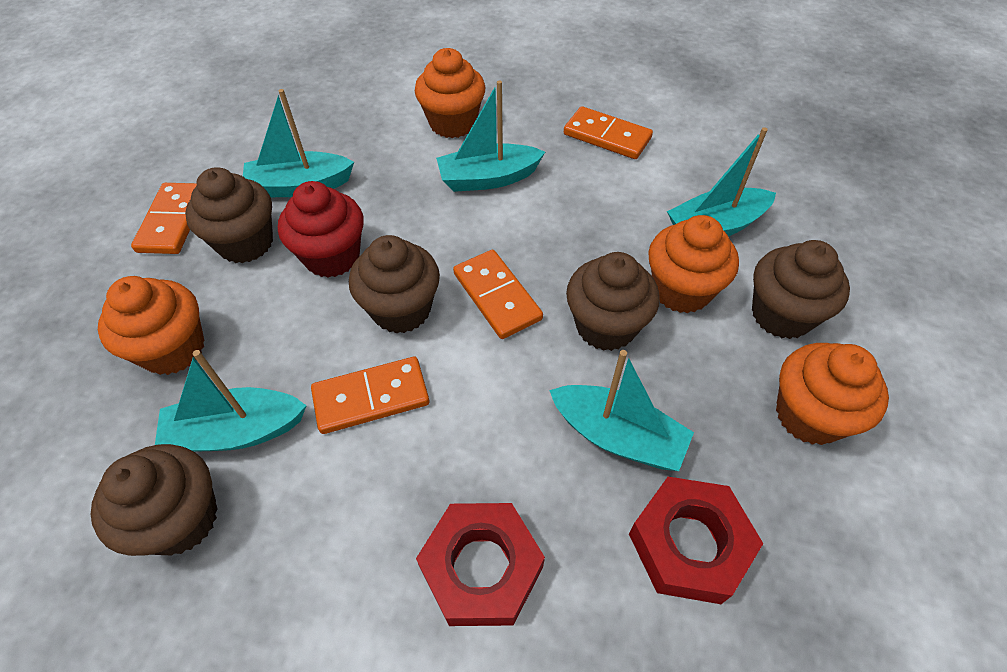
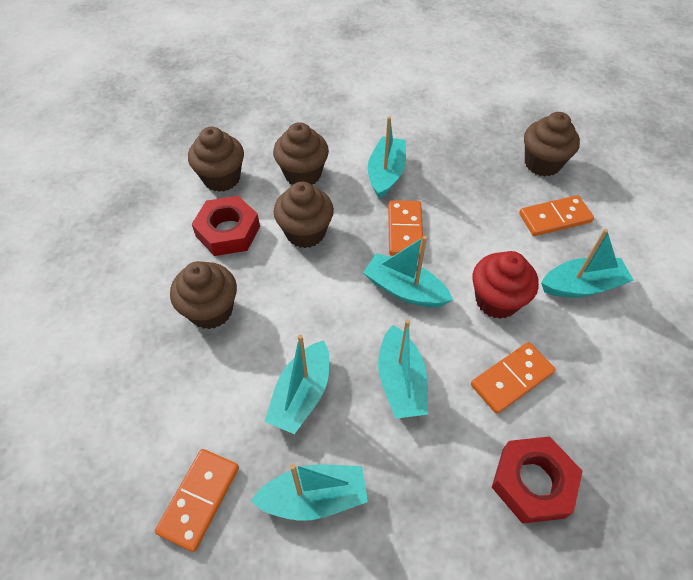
orange cupcake: 4 -> 0
turquoise boat: 5 -> 6

